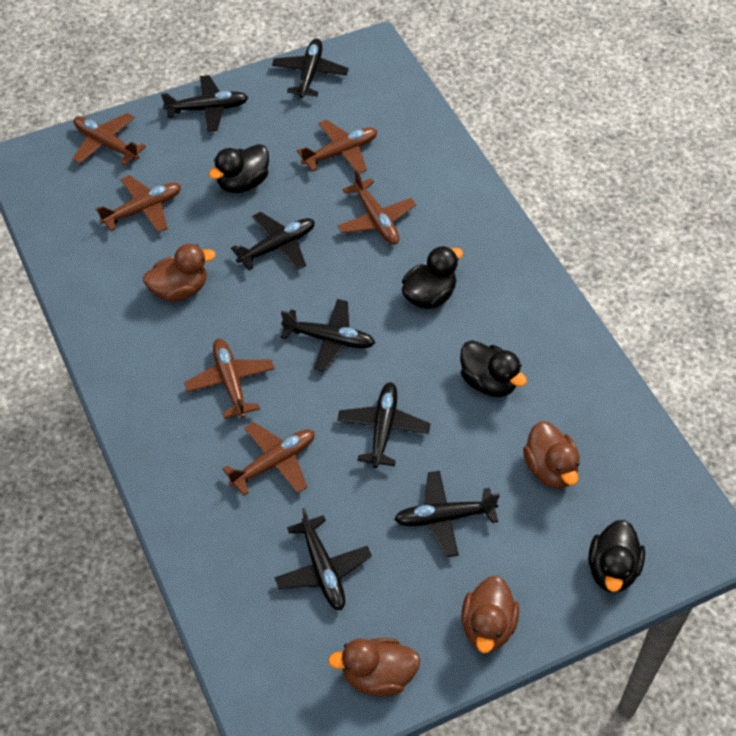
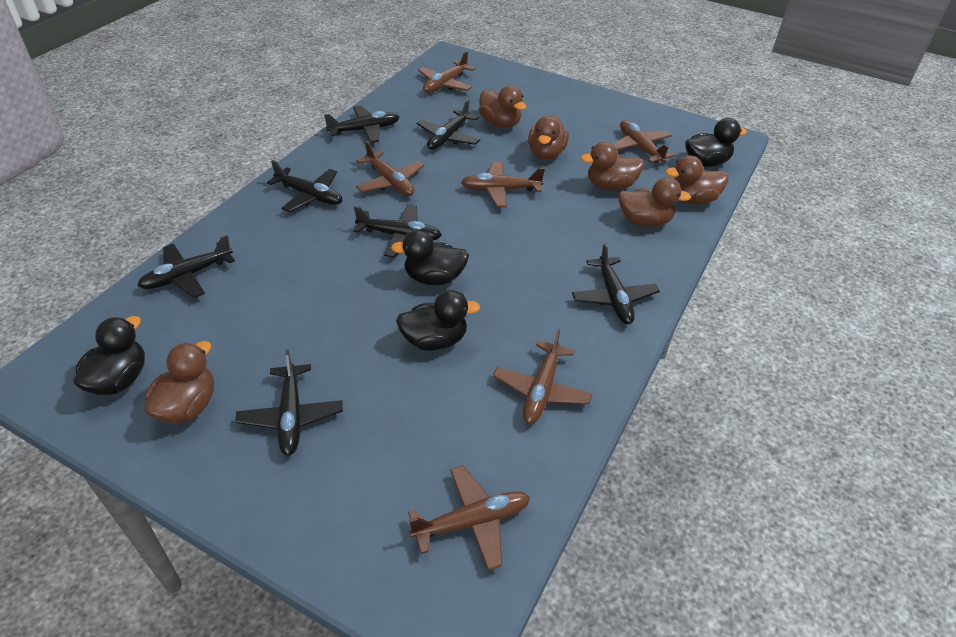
brown duck: 4 -> 6

